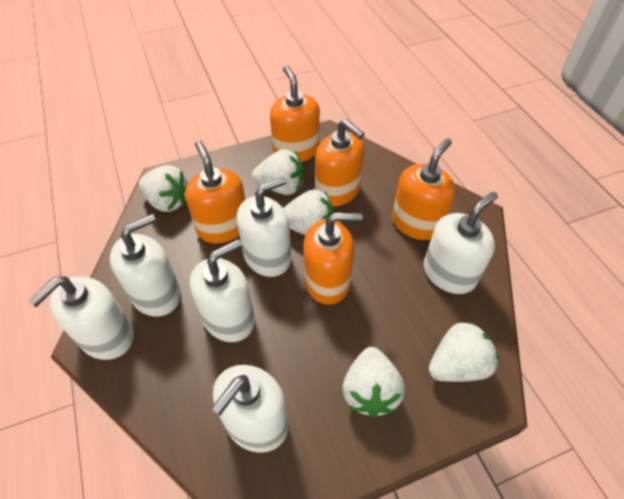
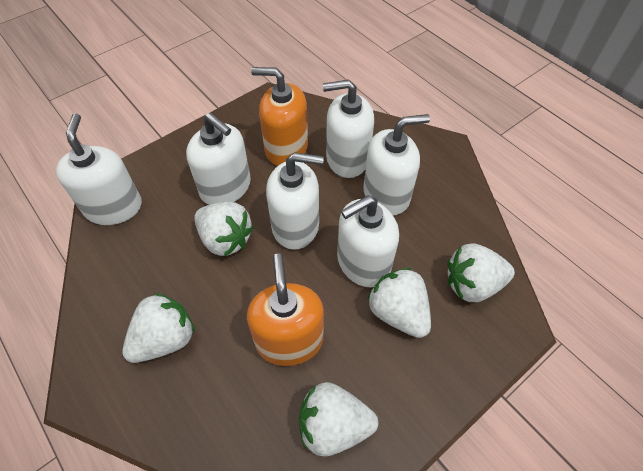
orange soap dispenser: 5 -> 2

